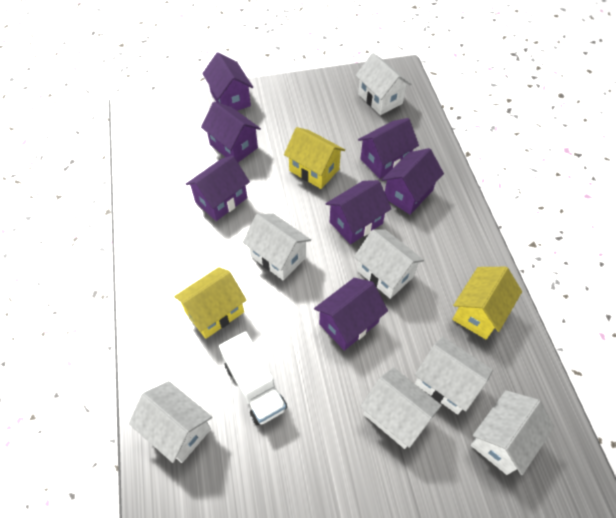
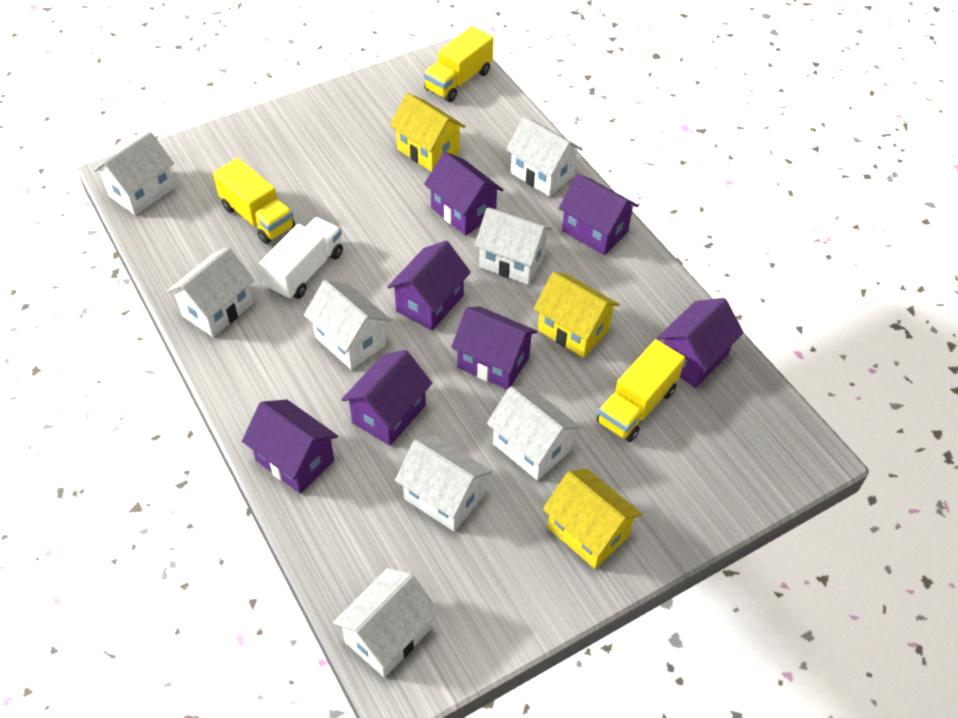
white house: 7 -> 8
yellow truck: 0 -> 3

